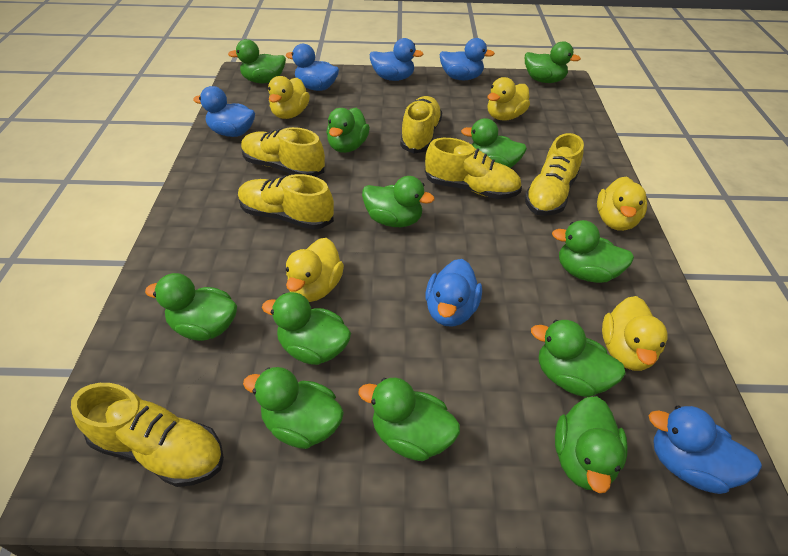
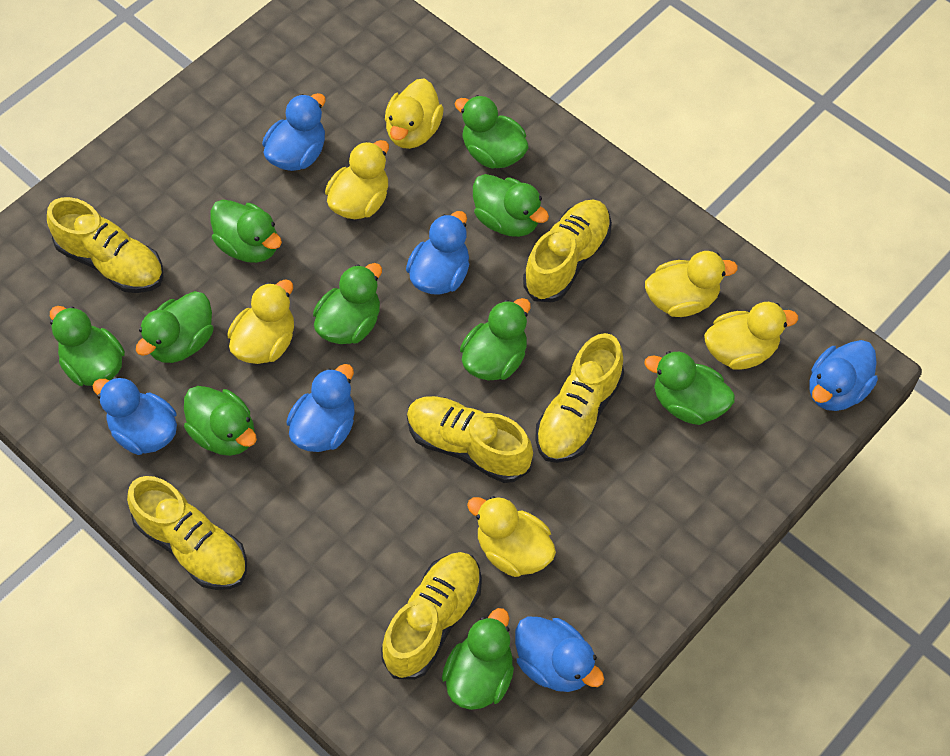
green duck: 12 -> 10
yellow duck: 5 -> 6

